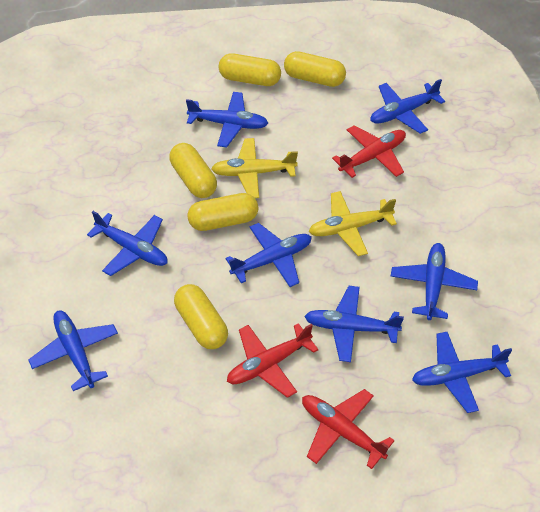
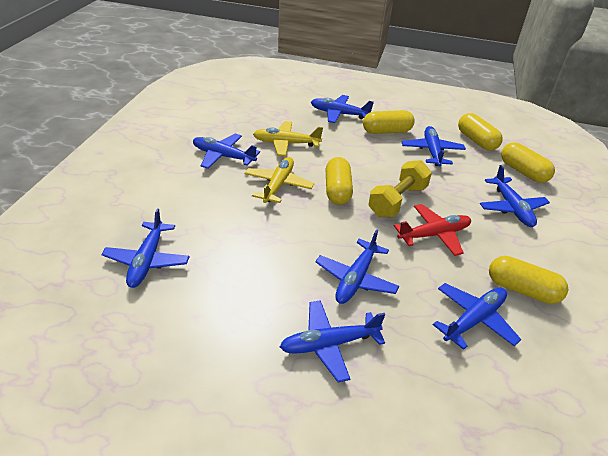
red plane: 3 -> 1
yellow dumbbell: 0 -> 1

